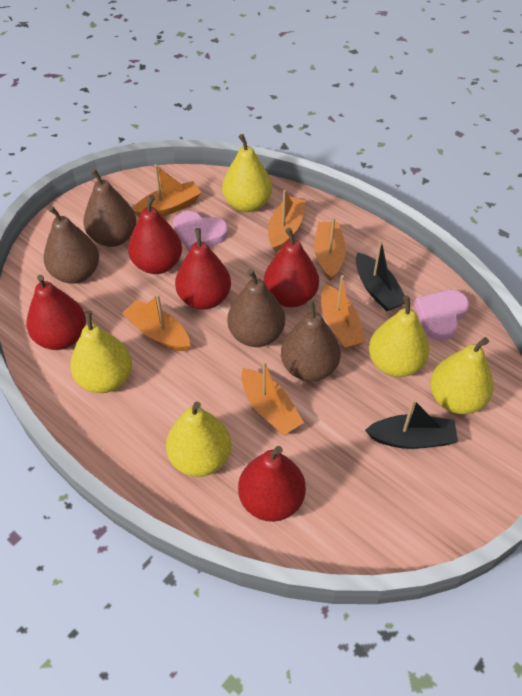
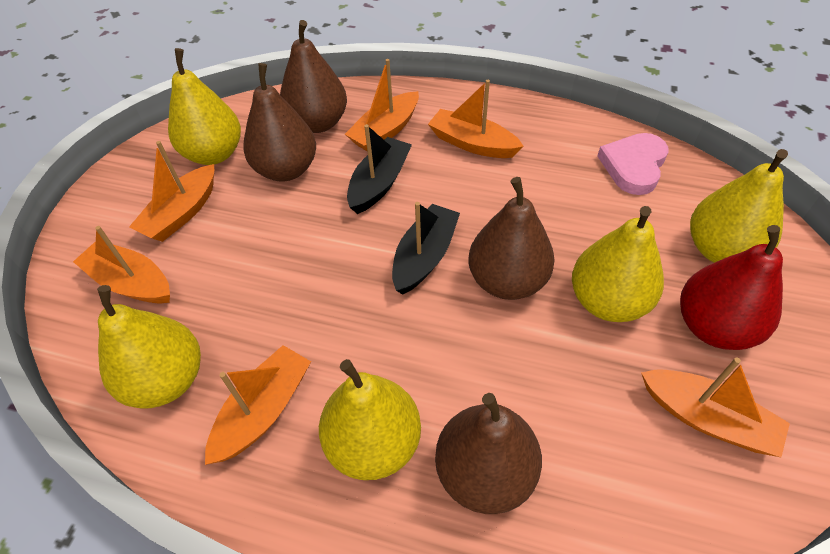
pink heart: 2 -> 1
red pear: 5 -> 1

